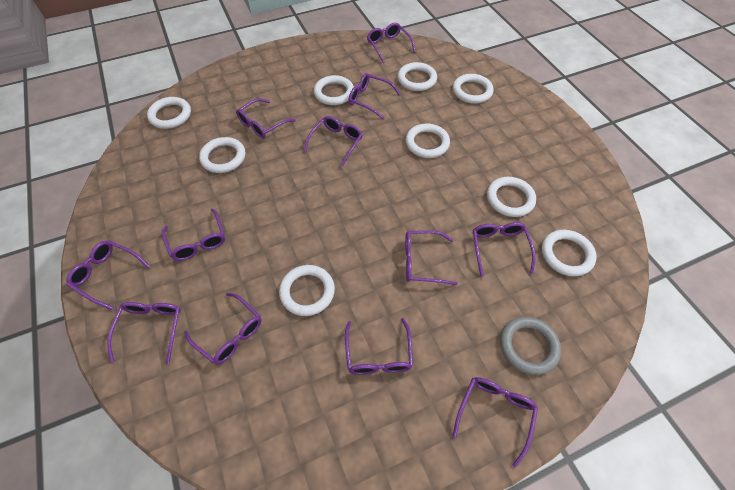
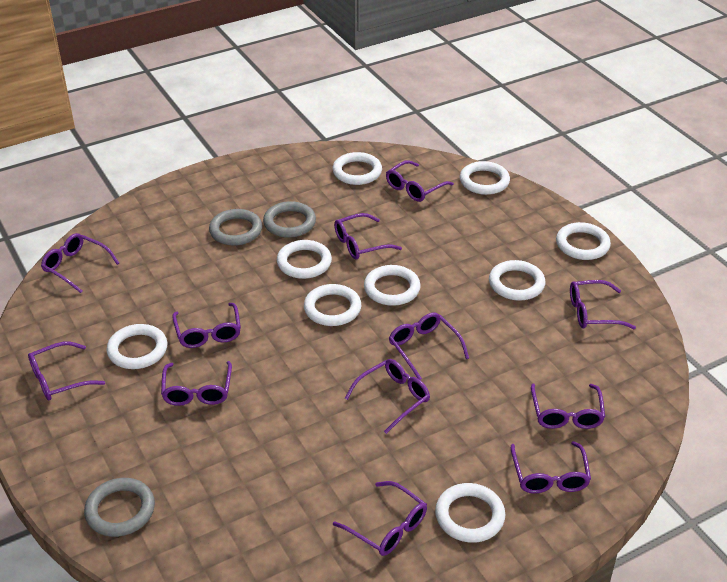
grey ring: 1 -> 3

